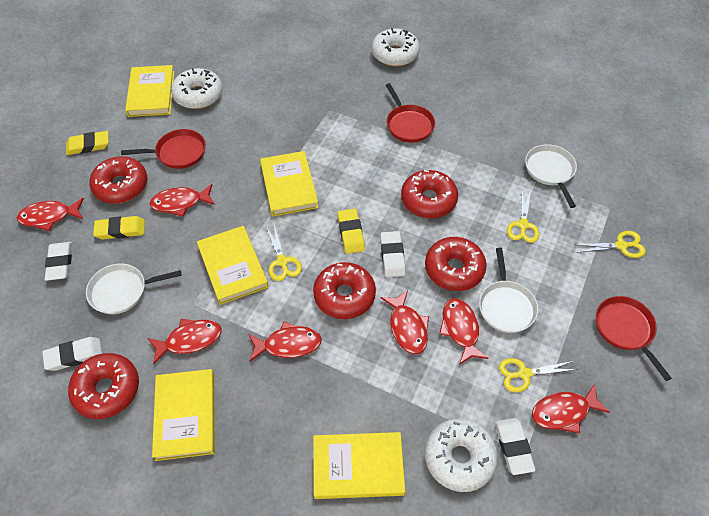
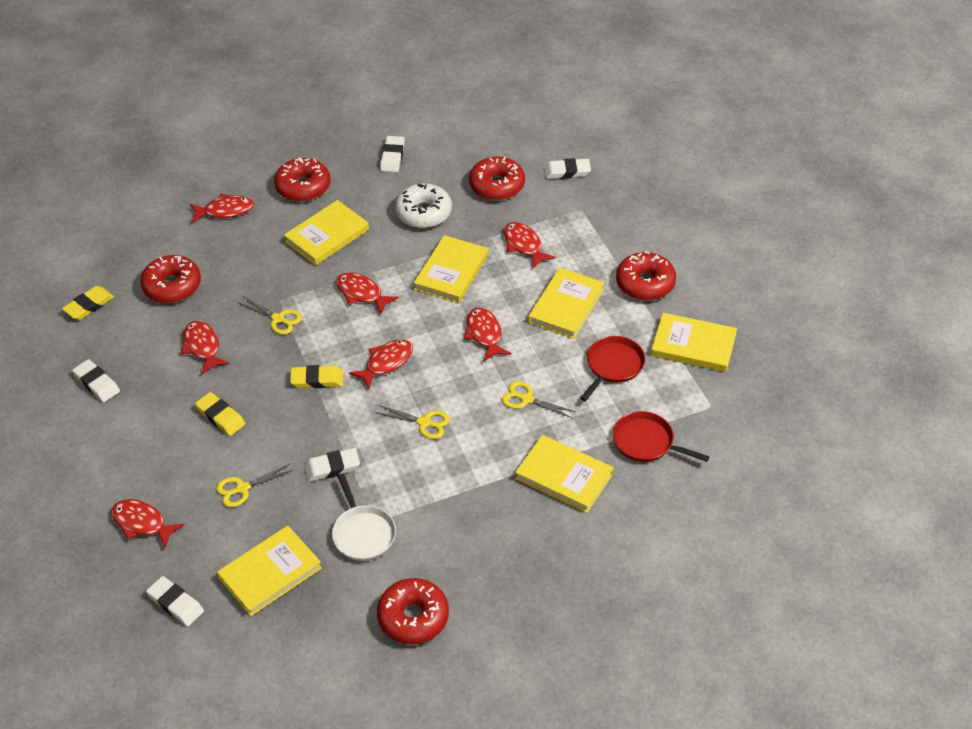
red pan: 3 -> 2
white donut: 3 -> 1
white eraser: 4 -> 5
white pan: 3 -> 1
yellow book: 5 -> 6

